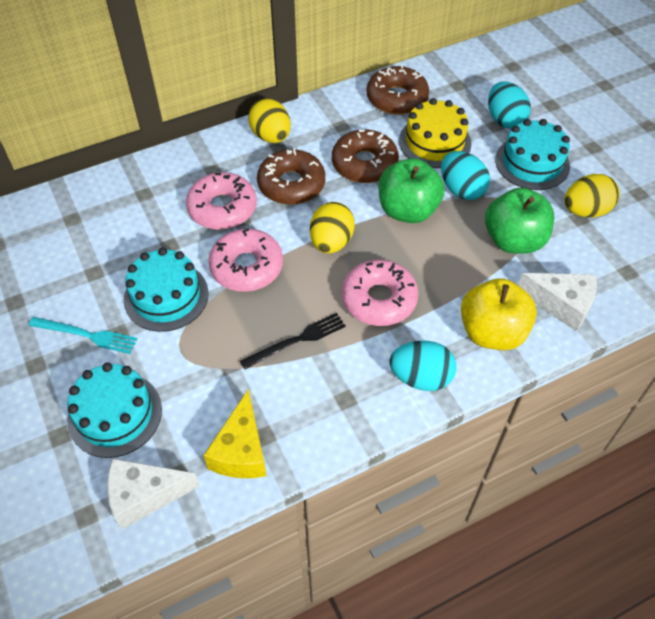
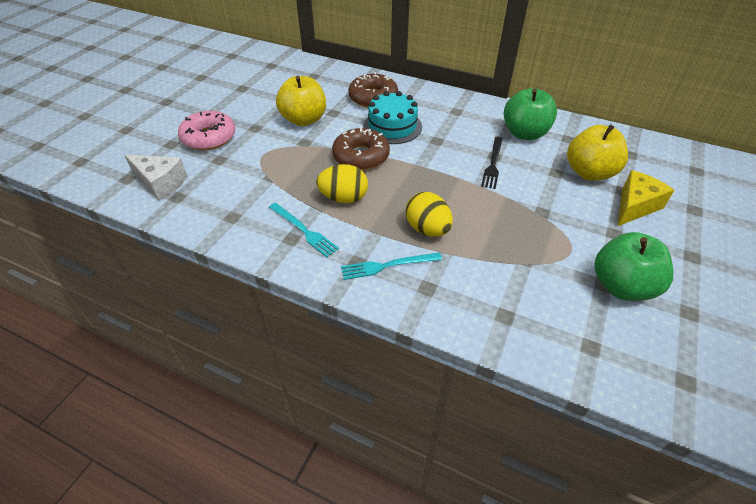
brown donut: 3 -> 2
pink donut: 3 -> 1
turquoise cake: 3 -> 1
turquoise egg: 3 -> 0
turquoise fork: 1 -> 2
white cheese: 2 -> 1
yellow apple: 1 -> 2
yellow cake: 1 -> 0
yellow egg: 3 -> 2

